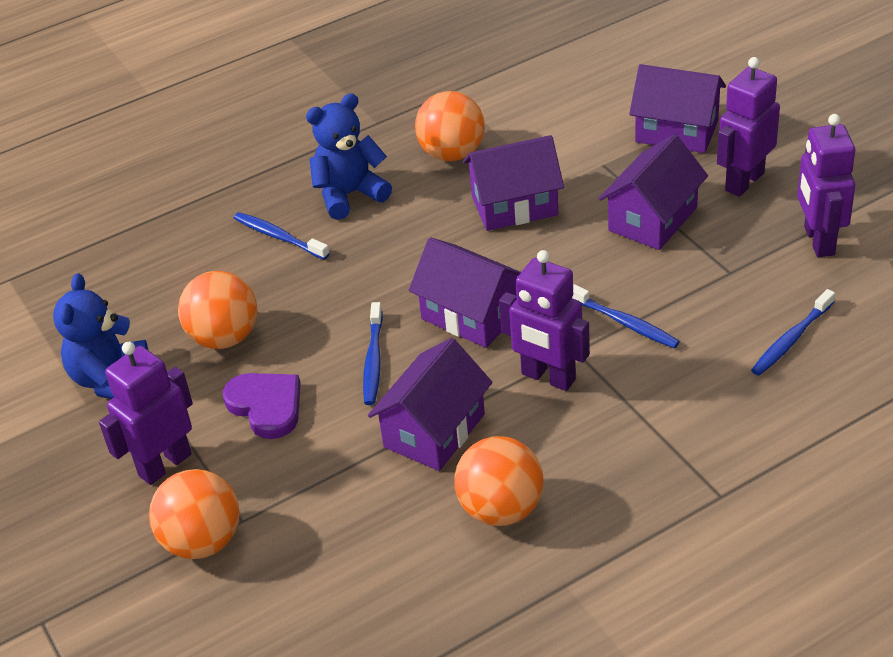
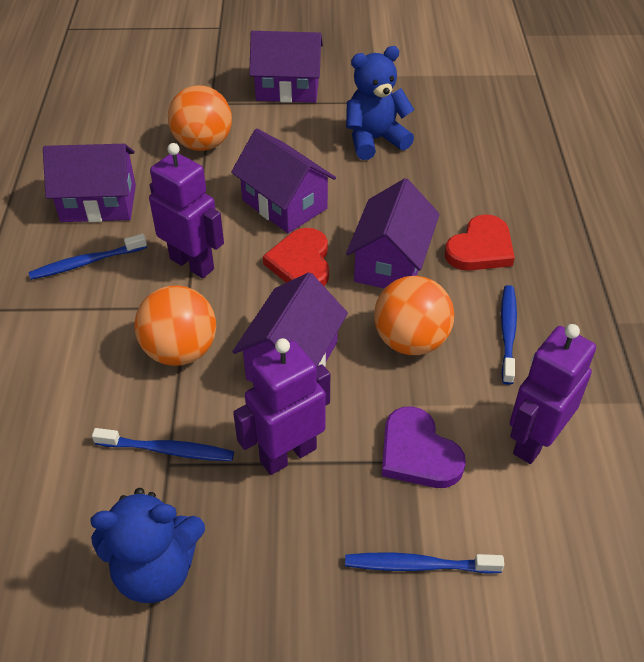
orange ball: 4 -> 3
purple robot: 4 -> 3
red heart: 0 -> 2

